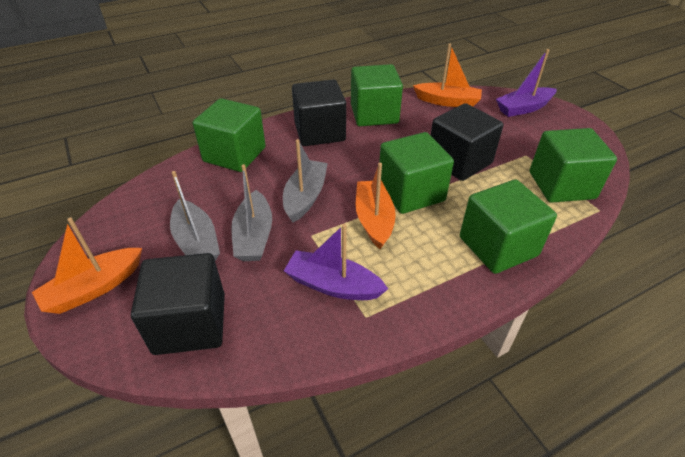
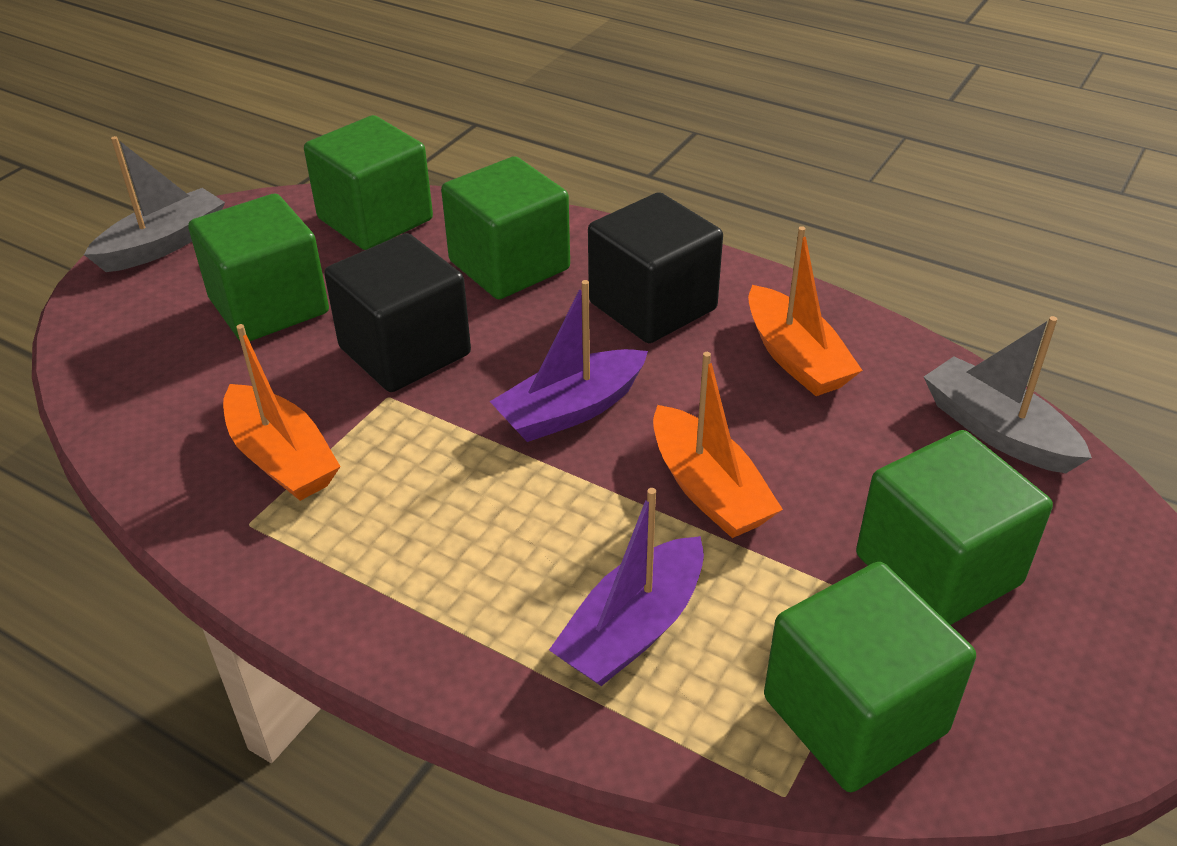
black cube: 3 -> 2
grey boat: 3 -> 2

